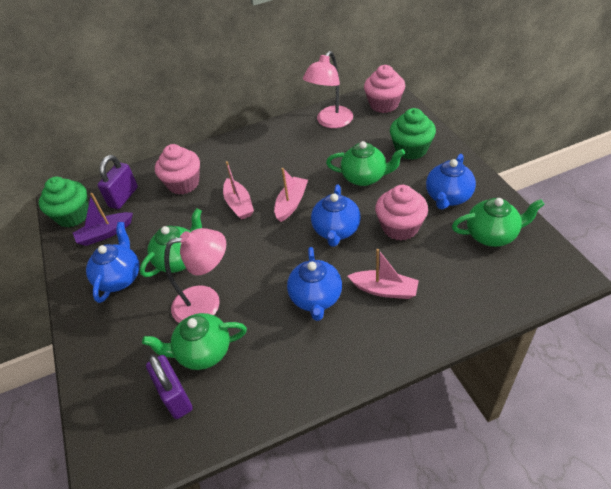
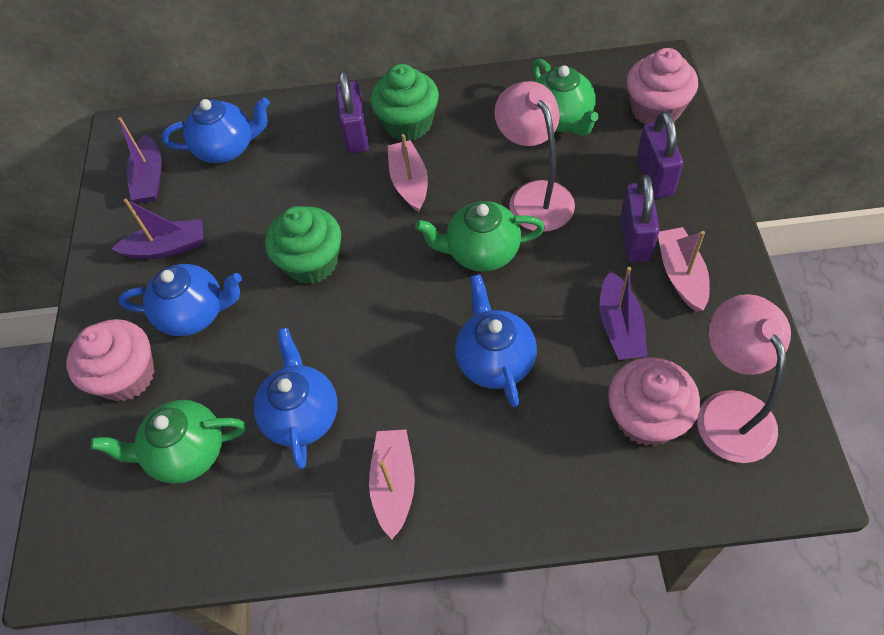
green teapot: 4 -> 3
purple boat: 1 -> 3
purple padlock: 2 -> 3

